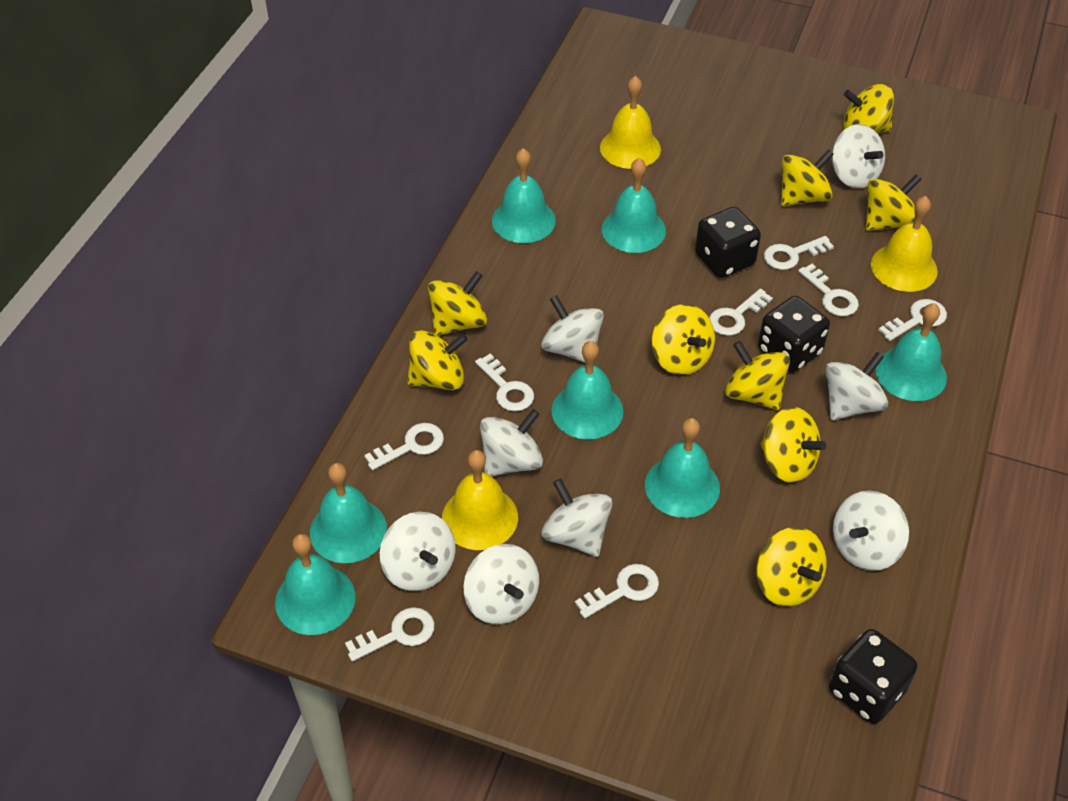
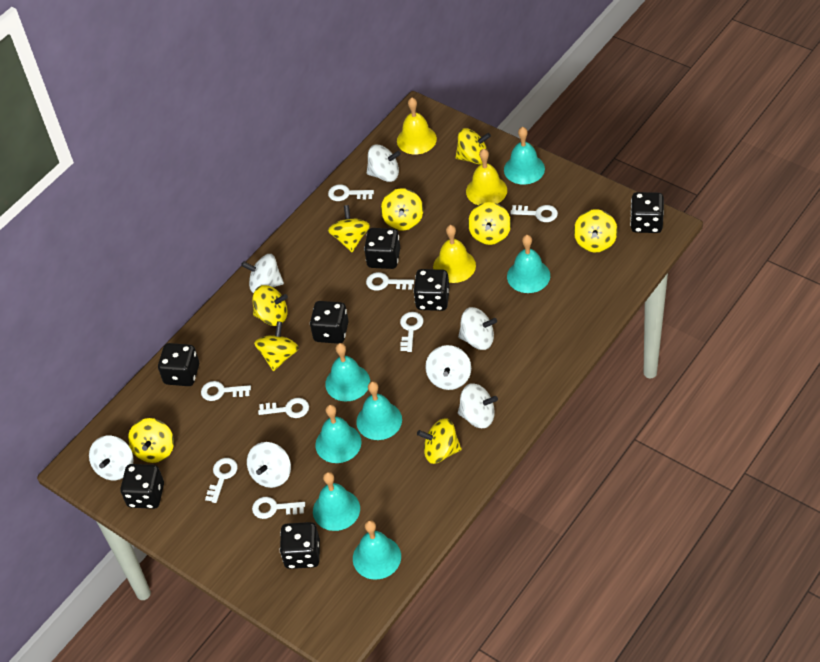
black dice: 3 -> 7
white spinning top: 8 -> 7

